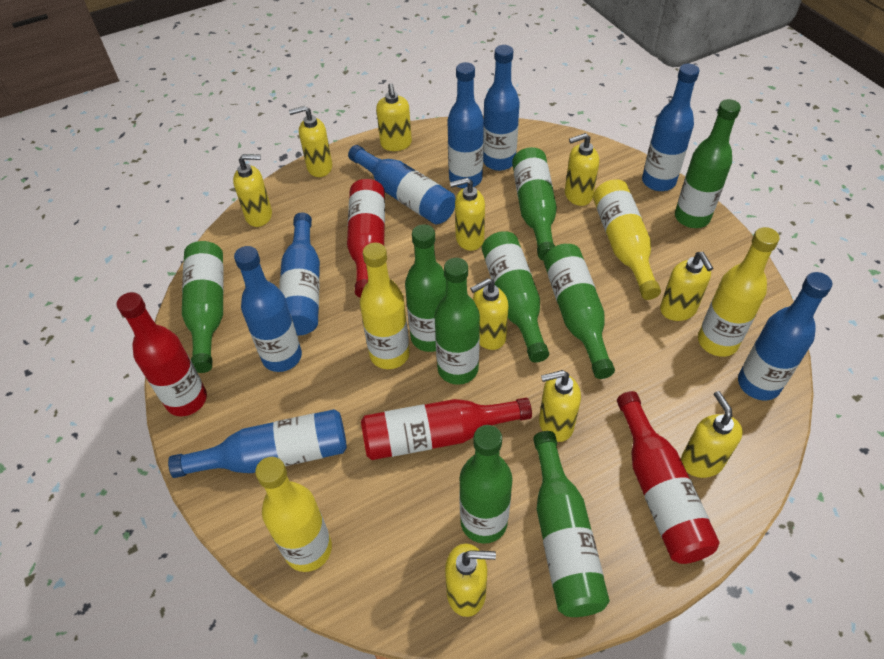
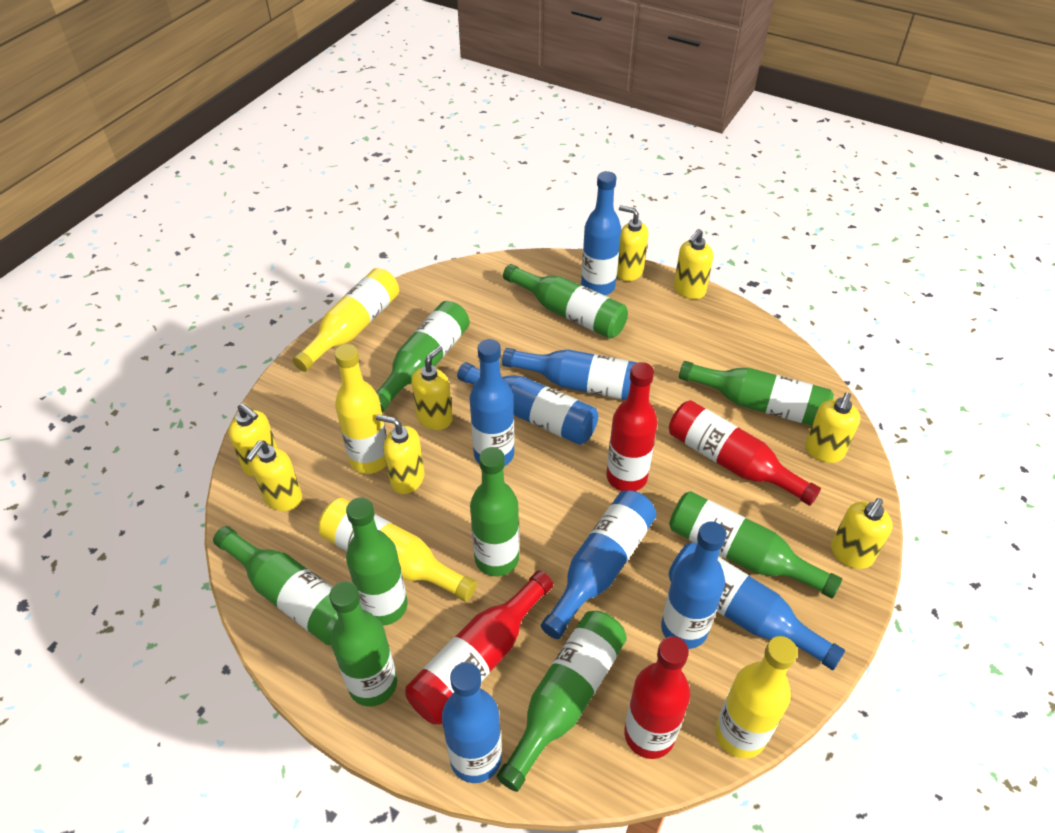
yellow soap dispenser: 10 -> 8

